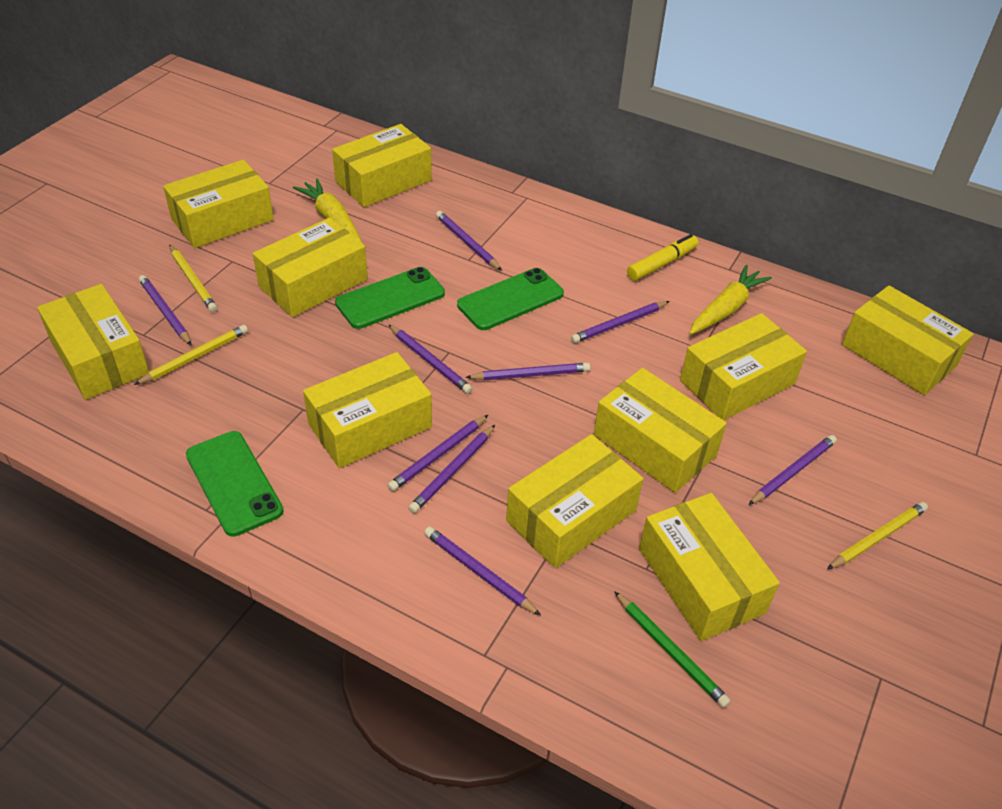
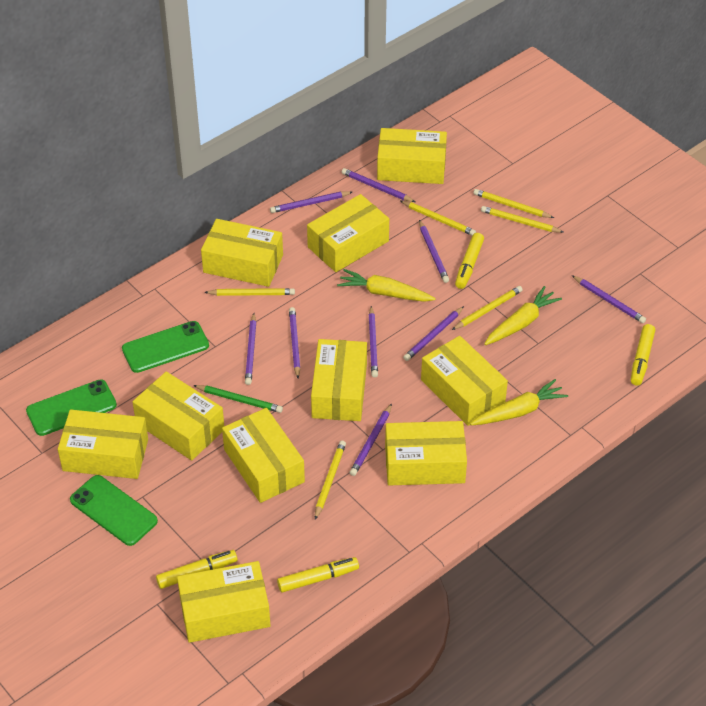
yellow carrot: 2 -> 3
yellow marker: 1 -> 4
yellow pencil: 3 -> 6

